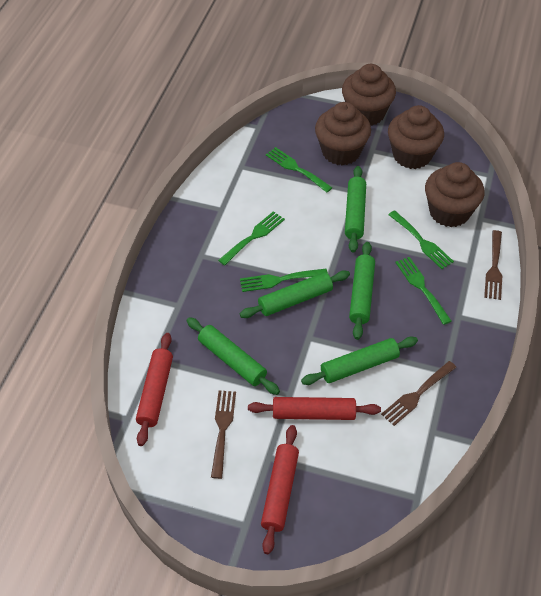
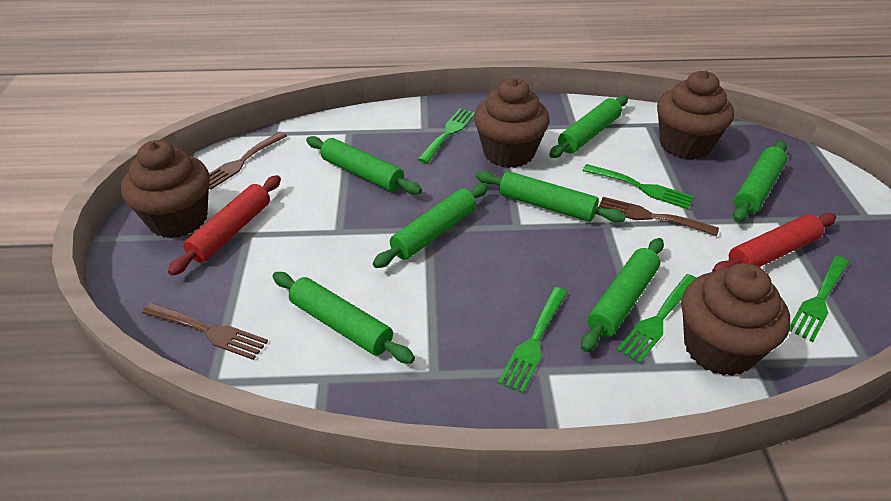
green rolling pin: 5 -> 7
red rolling pin: 3 -> 2

